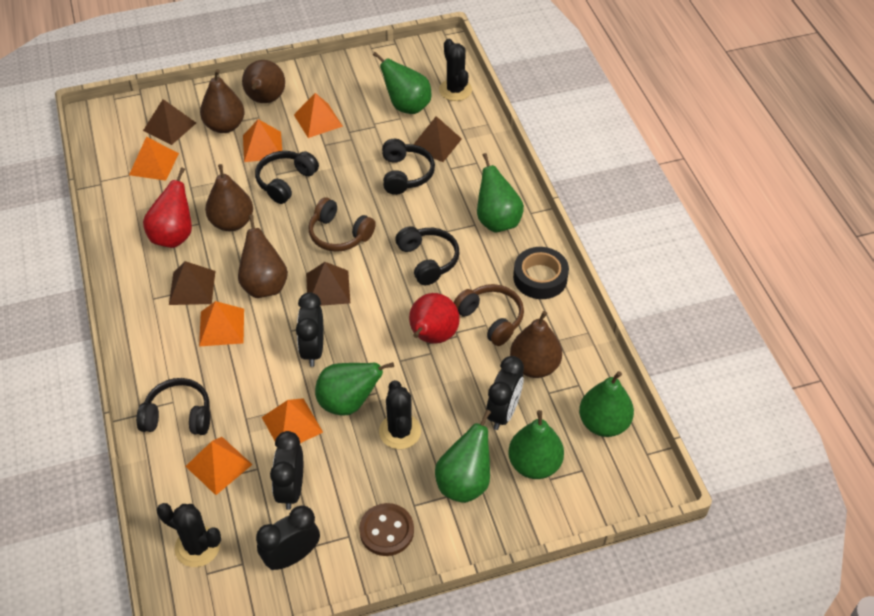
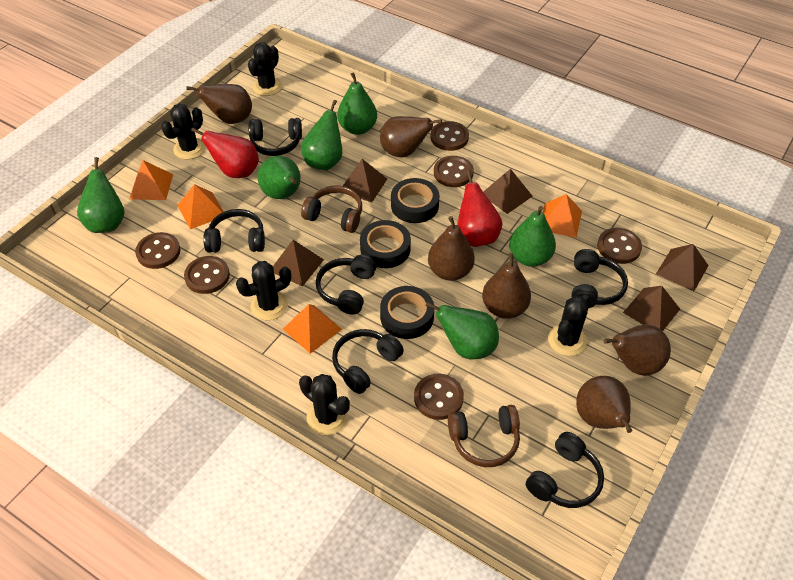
black cactus: 3 -> 5
black clock: 4 -> 0
black headphones: 4 -> 6
black tape: 1 -> 3
brown button: 1 -> 6
brown pear: 5 -> 6
brown pyramid: 4 -> 5
orange pyramid: 6 -> 4

